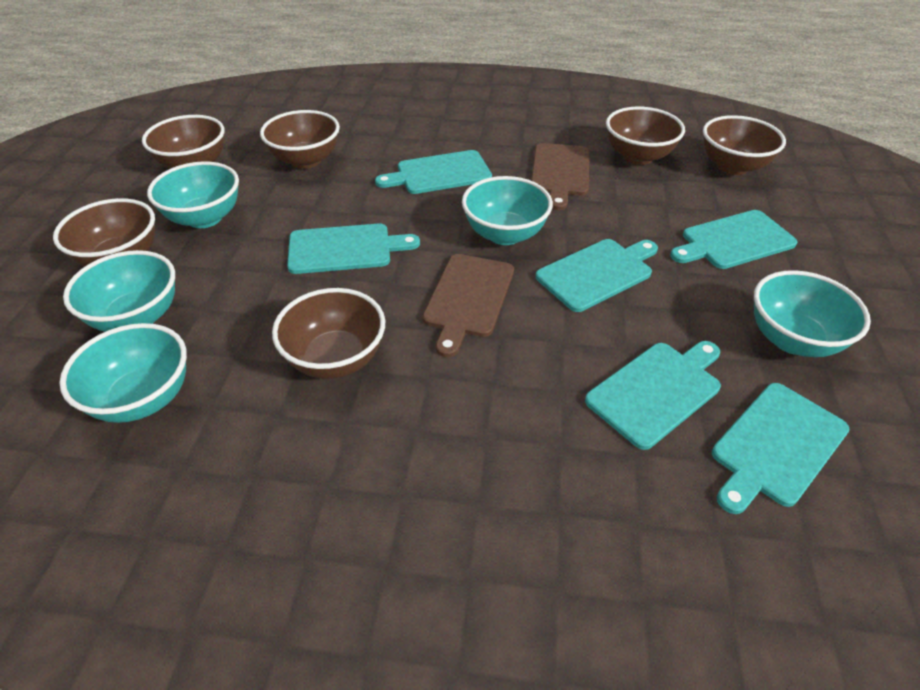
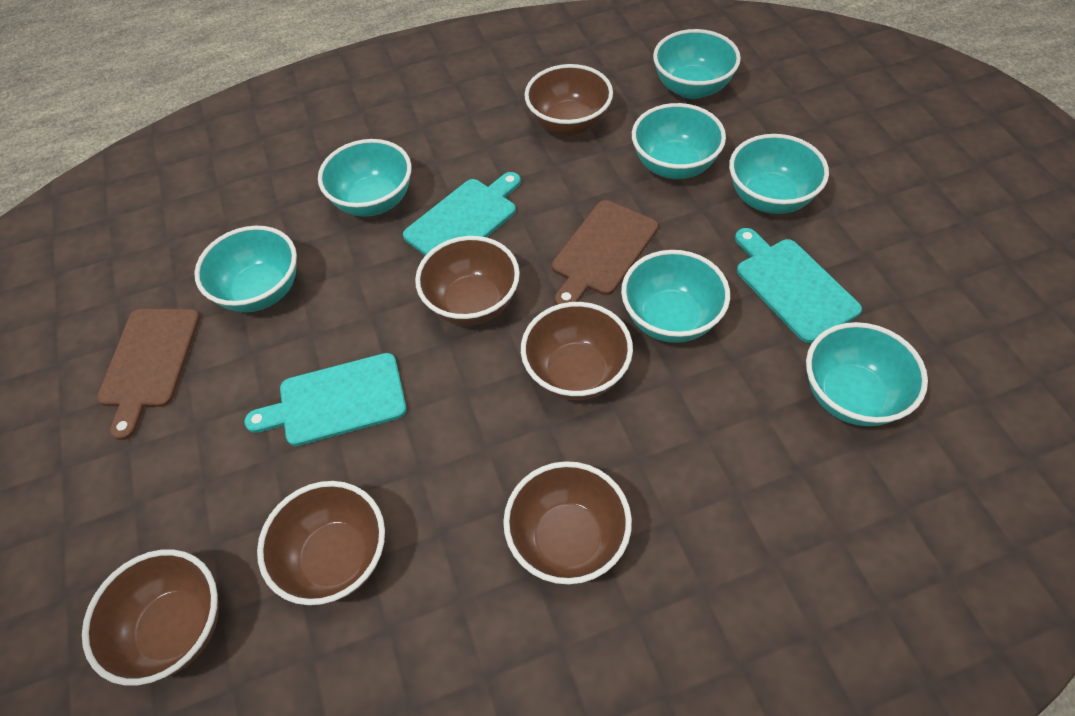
turquoise bowl: 5 -> 7
turquoise cutting board: 6 -> 3

